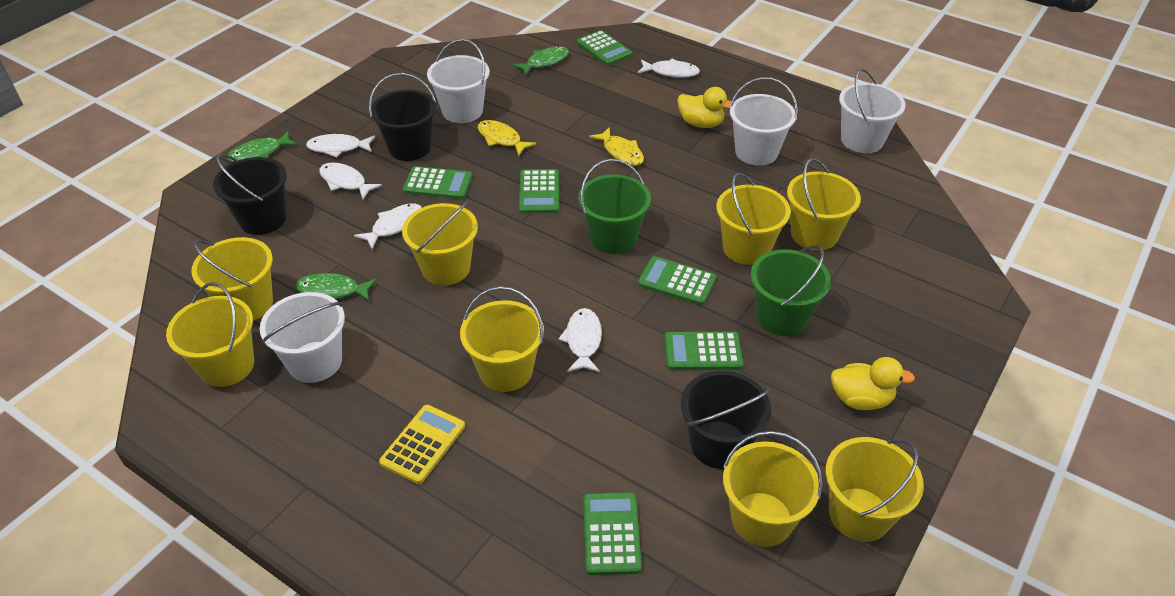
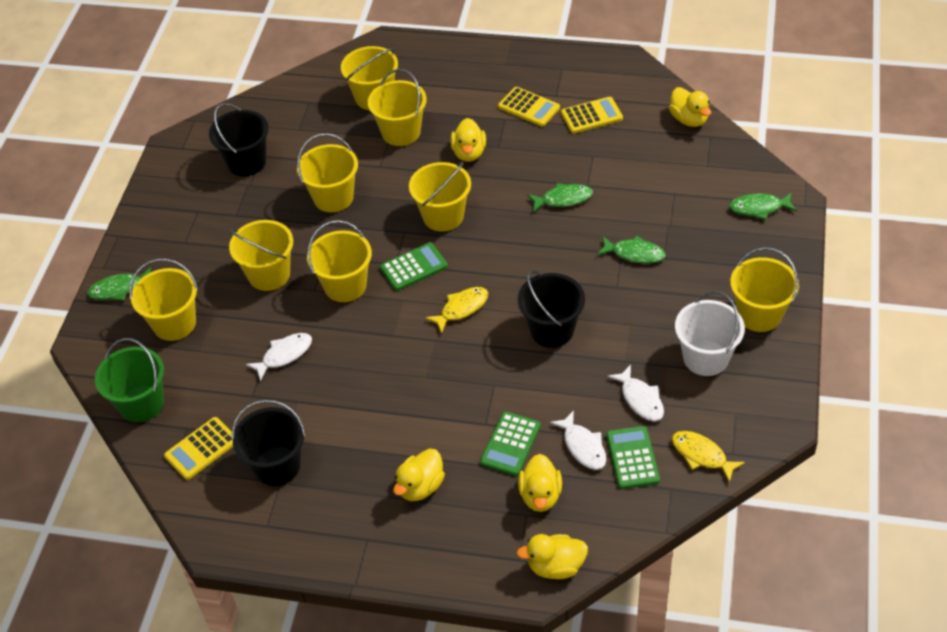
green bucket: 2 -> 1
green calculator: 6 -> 3
green fish: 3 -> 4
white bucket: 4 -> 1
white fish: 5 -> 3
yellow calculator: 1 -> 3
yellow duck: 2 -> 5

